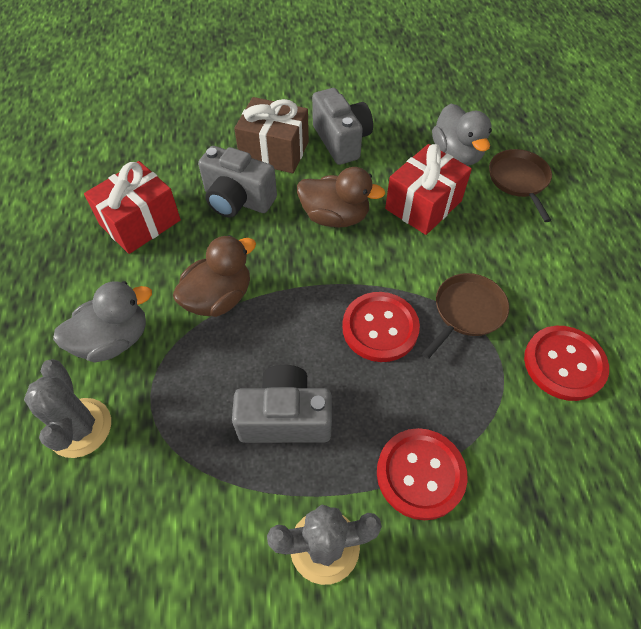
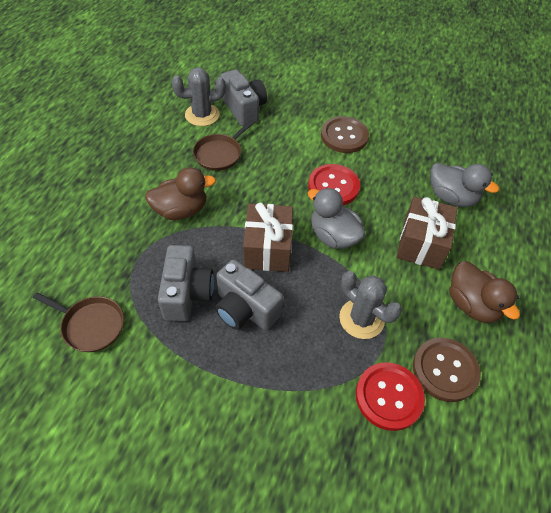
brown button: 0 -> 2
brown gift: 1 -> 2
red button: 3 -> 2
red gift: 2 -> 0

